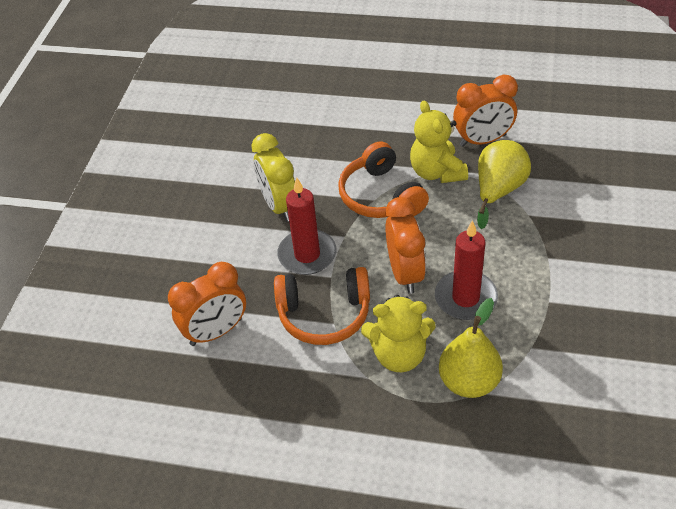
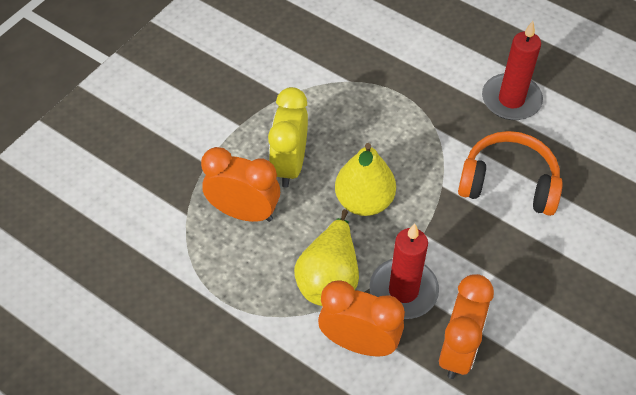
orange headphones: 2 -> 1
yellow teddy bear: 2 -> 0

